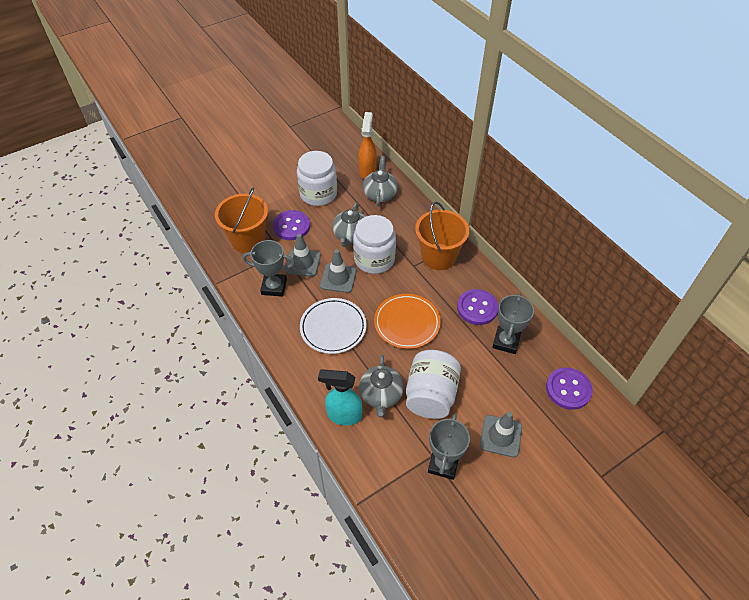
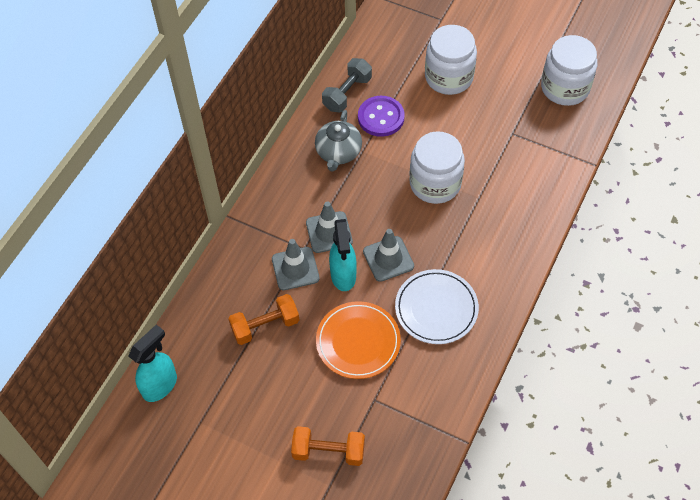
grey dumbbell: 0 -> 1
grey teapot: 3 -> 1
grey trophy: 3 -> 0
orange bucket: 2 -> 0
orange dumbbell: 0 -> 2
orange spray bottle: 1 -> 0
purple button: 3 -> 1
turquoise spray bottle: 1 -> 2

